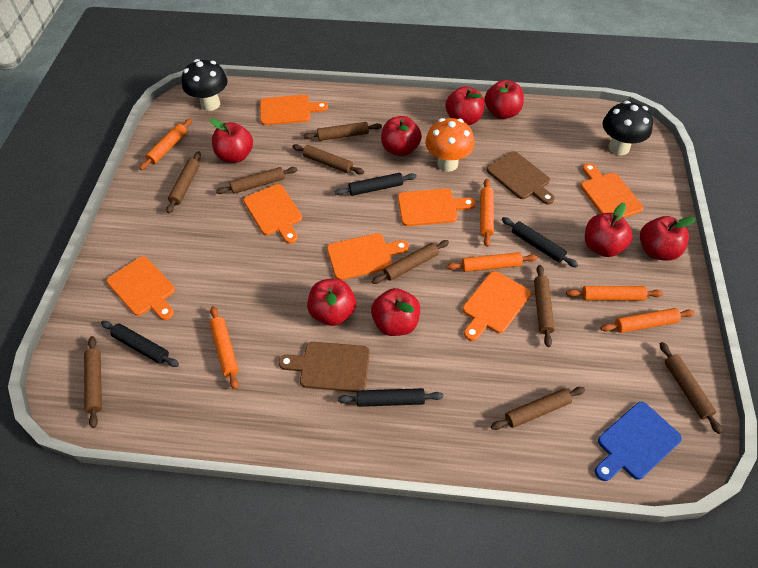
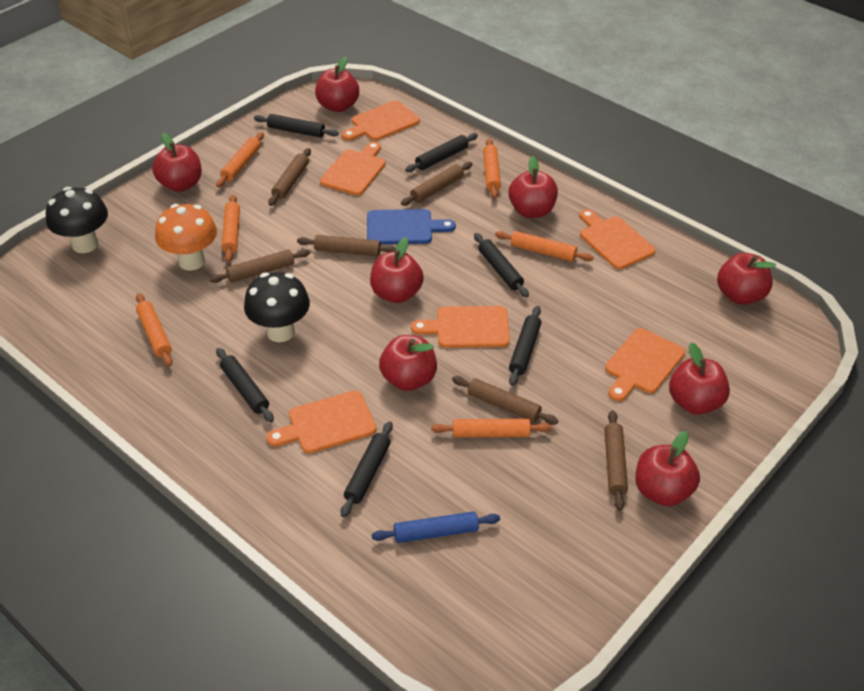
black rolling pin: 4 -> 6
blue rolling pin: 0 -> 1
brown cutting board: 2 -> 0
brown rolling pin: 9 -> 6
orange cutting board: 7 -> 6

